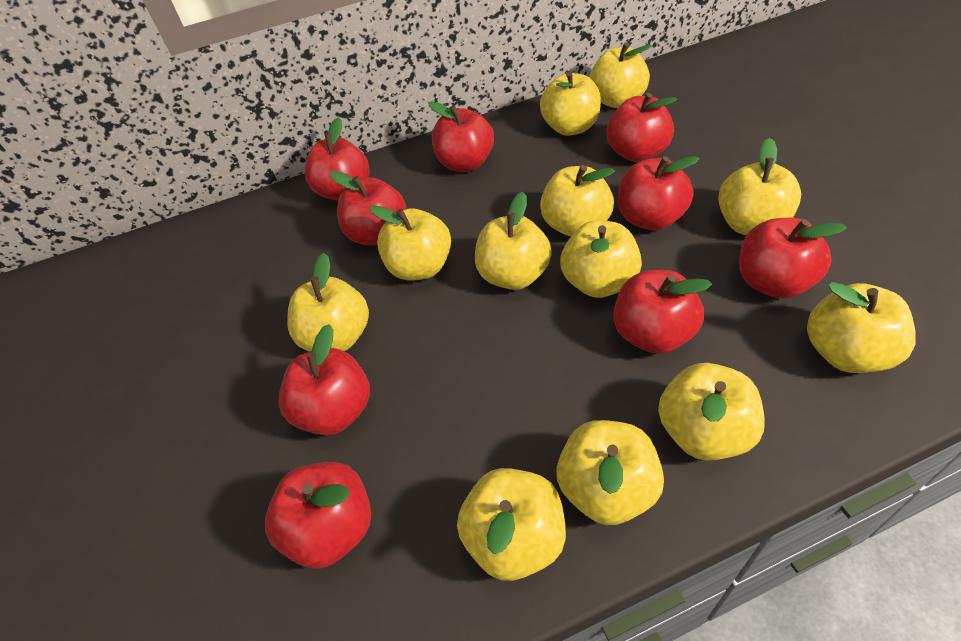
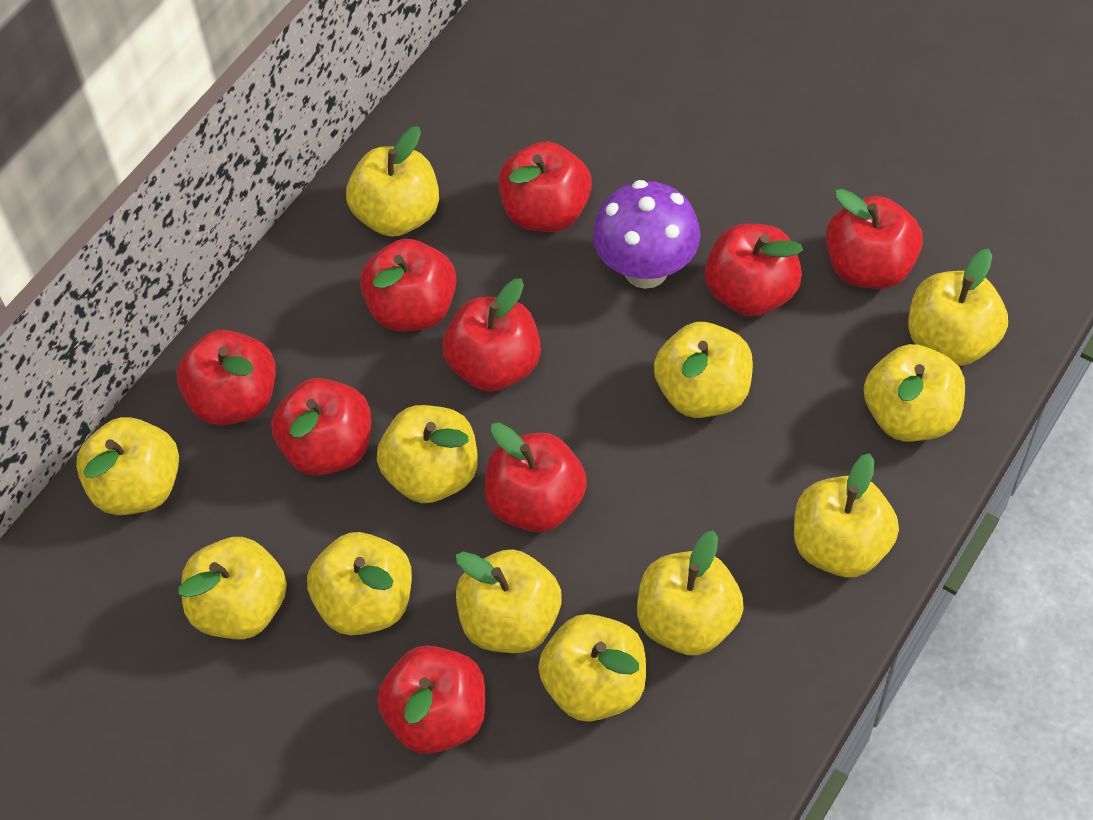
purple mushroom: 0 -> 1

